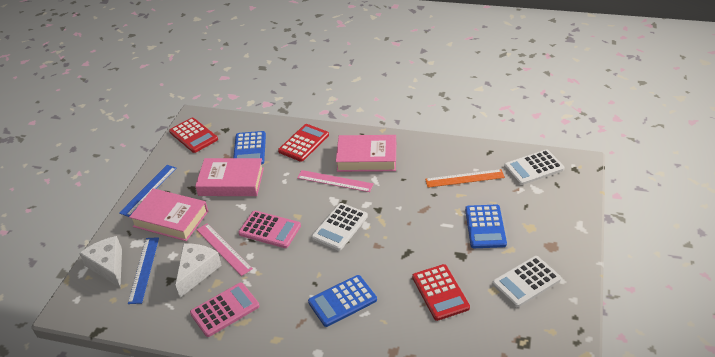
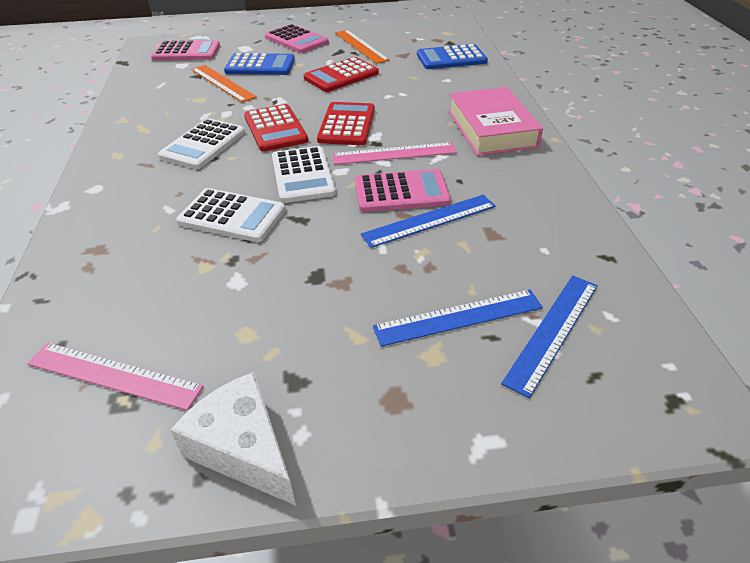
blue calculator: 3 -> 2
blue ruler: 2 -> 3
orange ruler: 1 -> 2
pink book: 3 -> 1
pink calculator: 2 -> 3
white cheese: 2 -> 1

